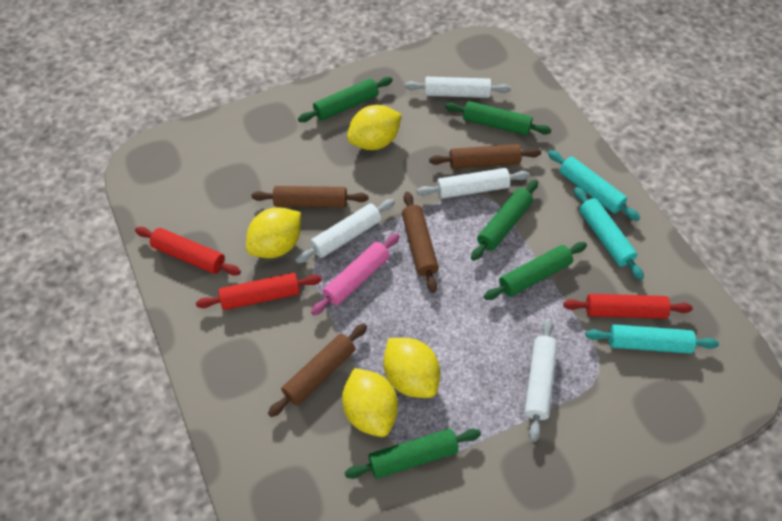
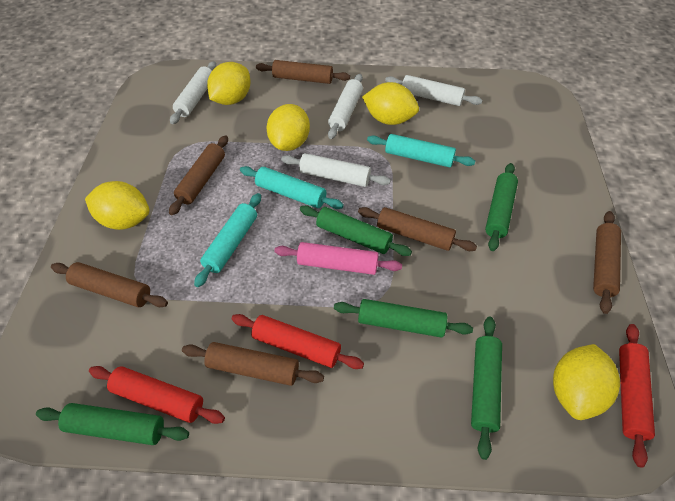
brown rolling pin: 4 -> 6
yellow lemon: 4 -> 5

